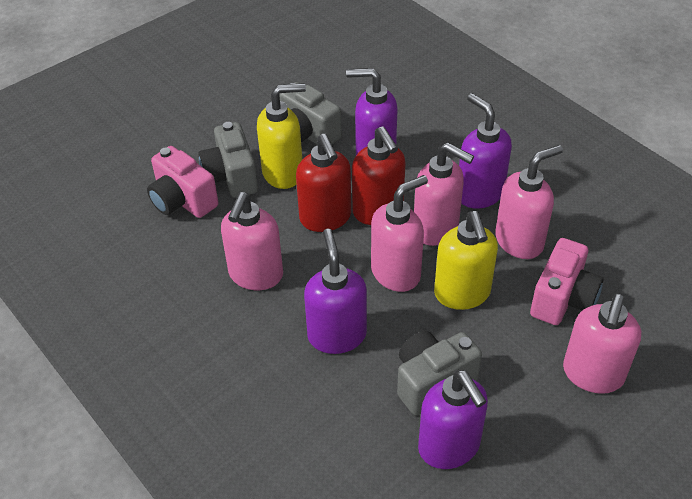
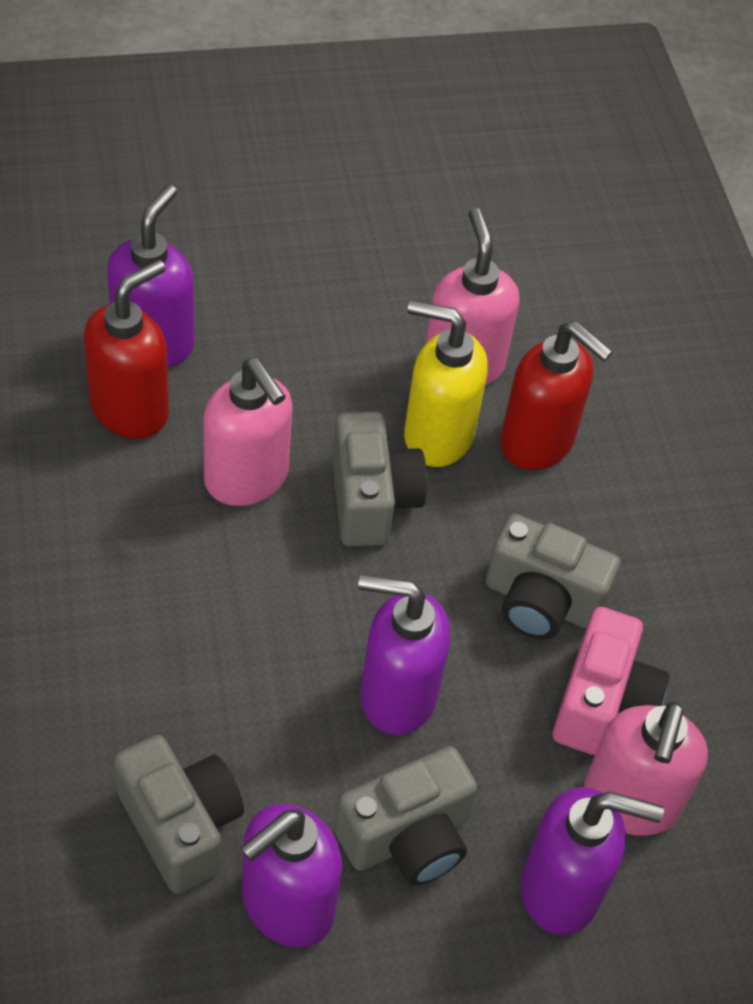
grey camera: 3 -> 4
pink camera: 2 -> 1
pink soap dispenser: 5 -> 3
yellow soap dispenser: 2 -> 1

